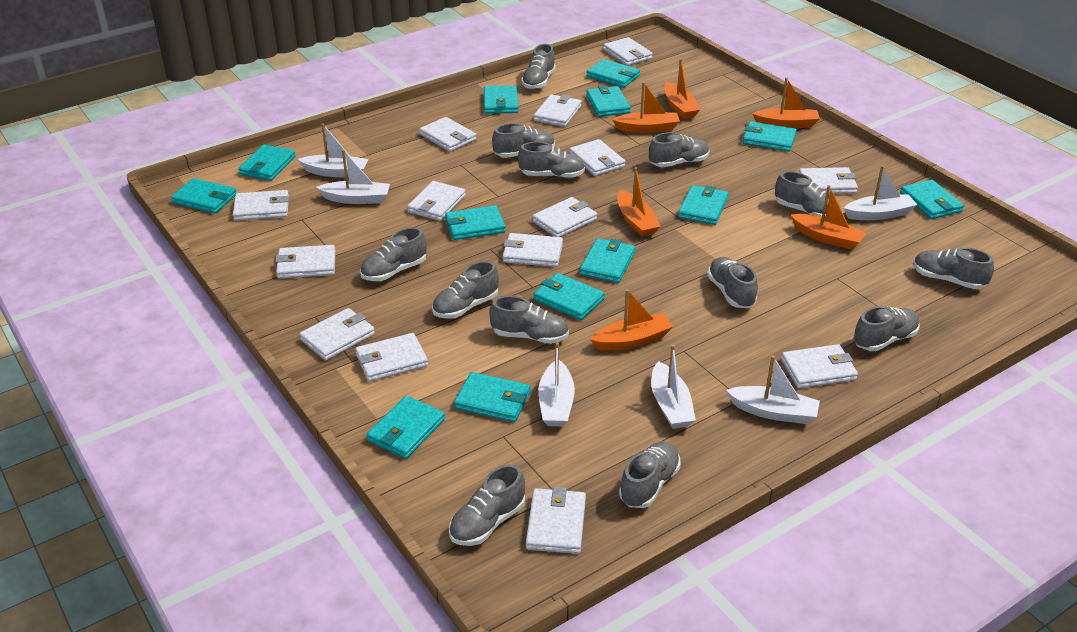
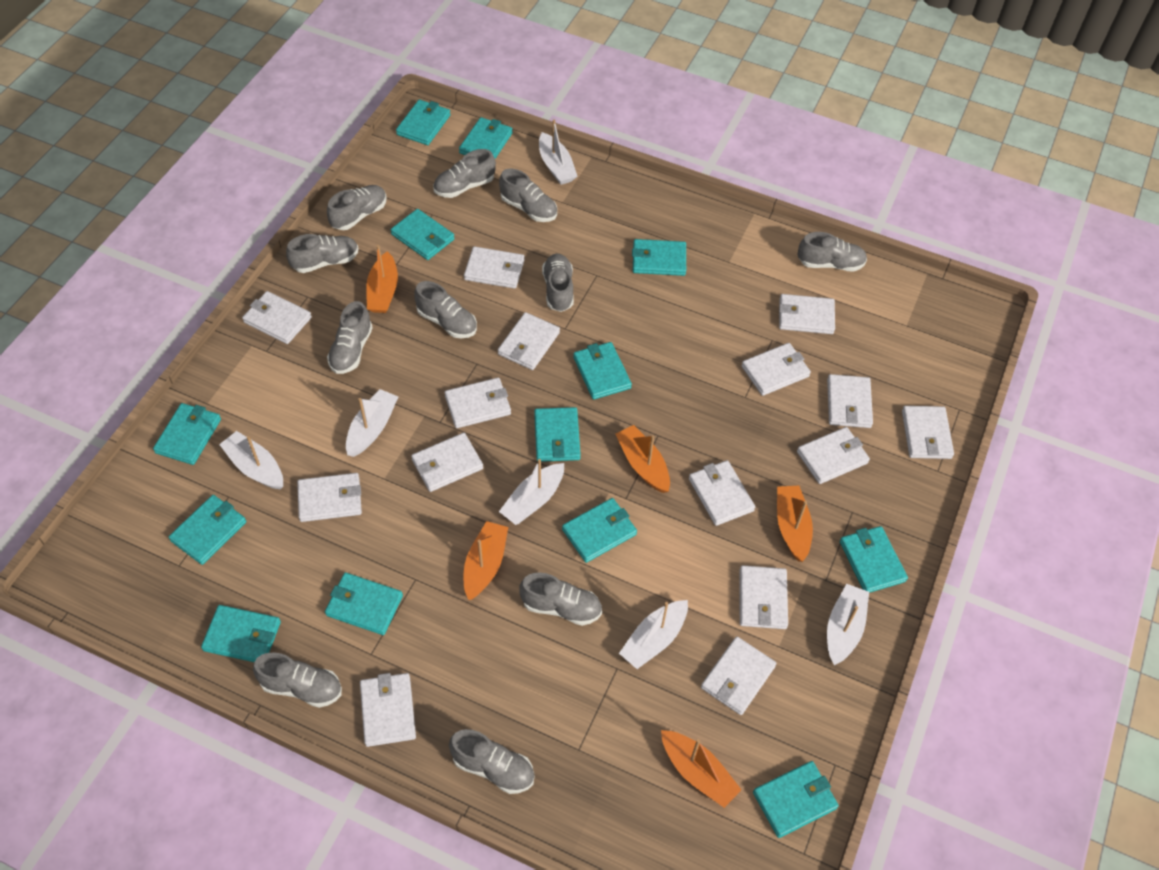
grey shoe: 13 -> 11
orange boat: 6 -> 5
white wallet: 14 -> 15

